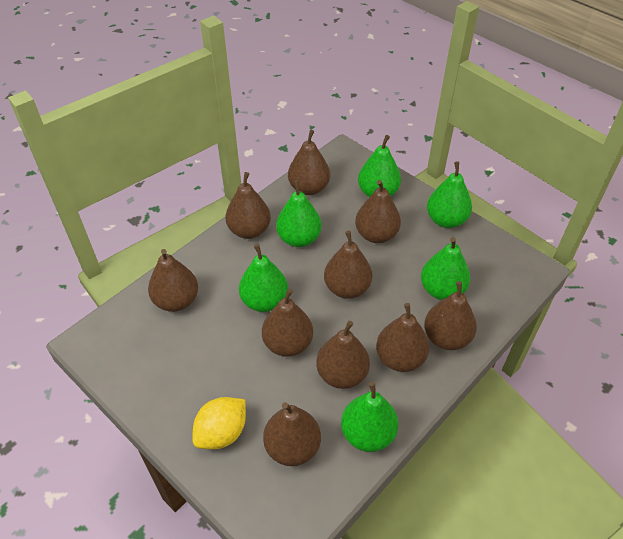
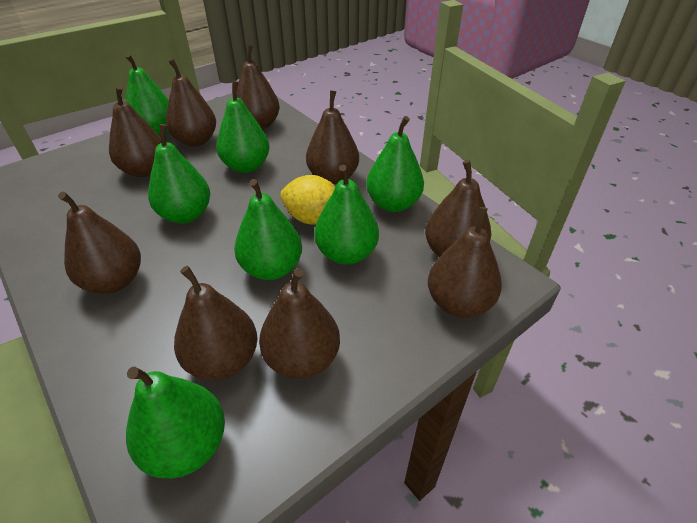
brown pear: 10 -> 9
green pear: 6 -> 7

